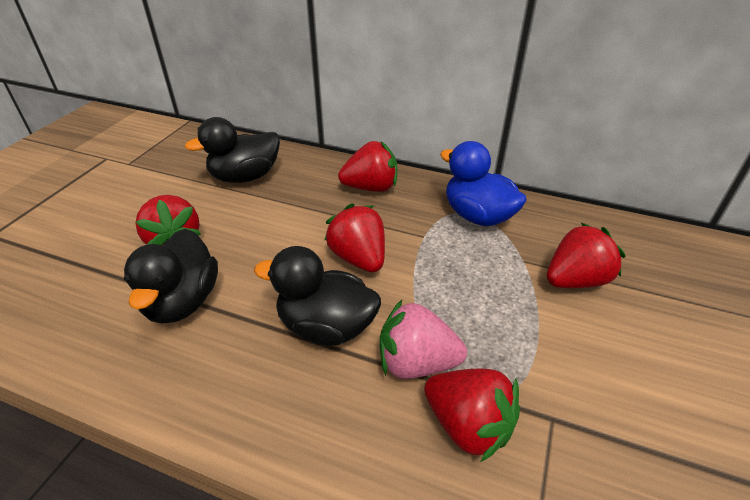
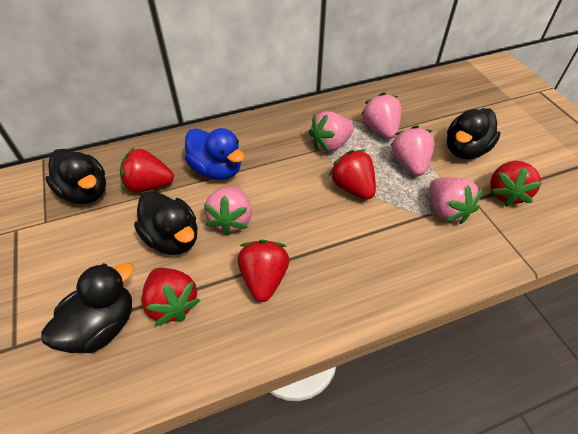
black duck: 3 -> 4
pink strawberry: 1 -> 5

